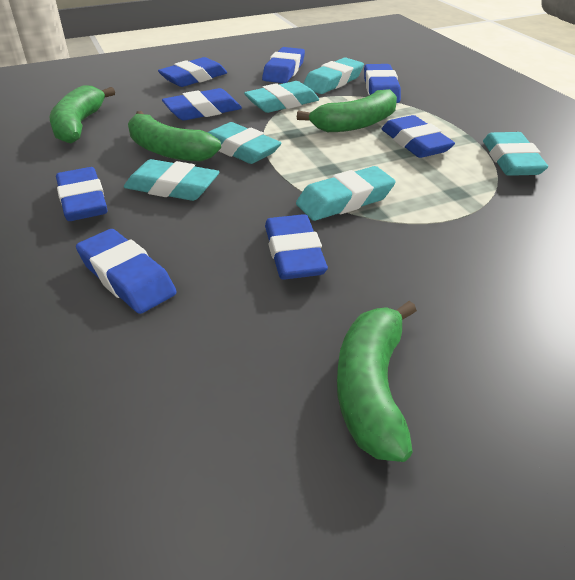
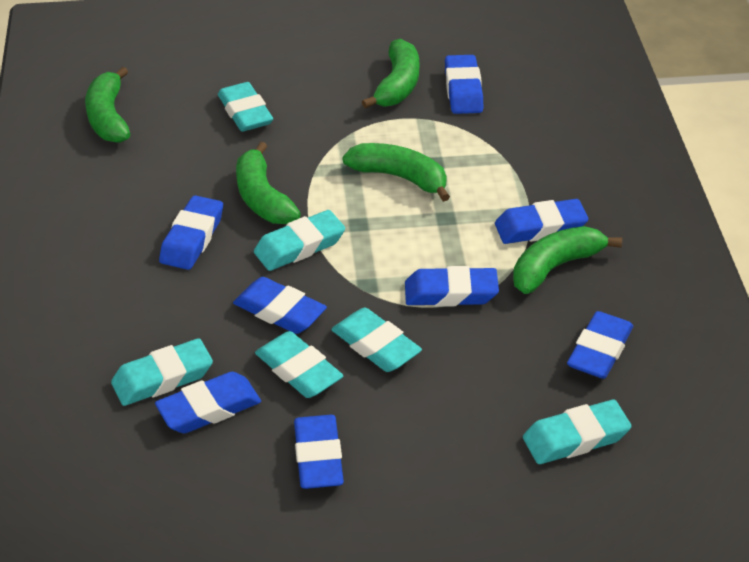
green banana: 4 -> 5

